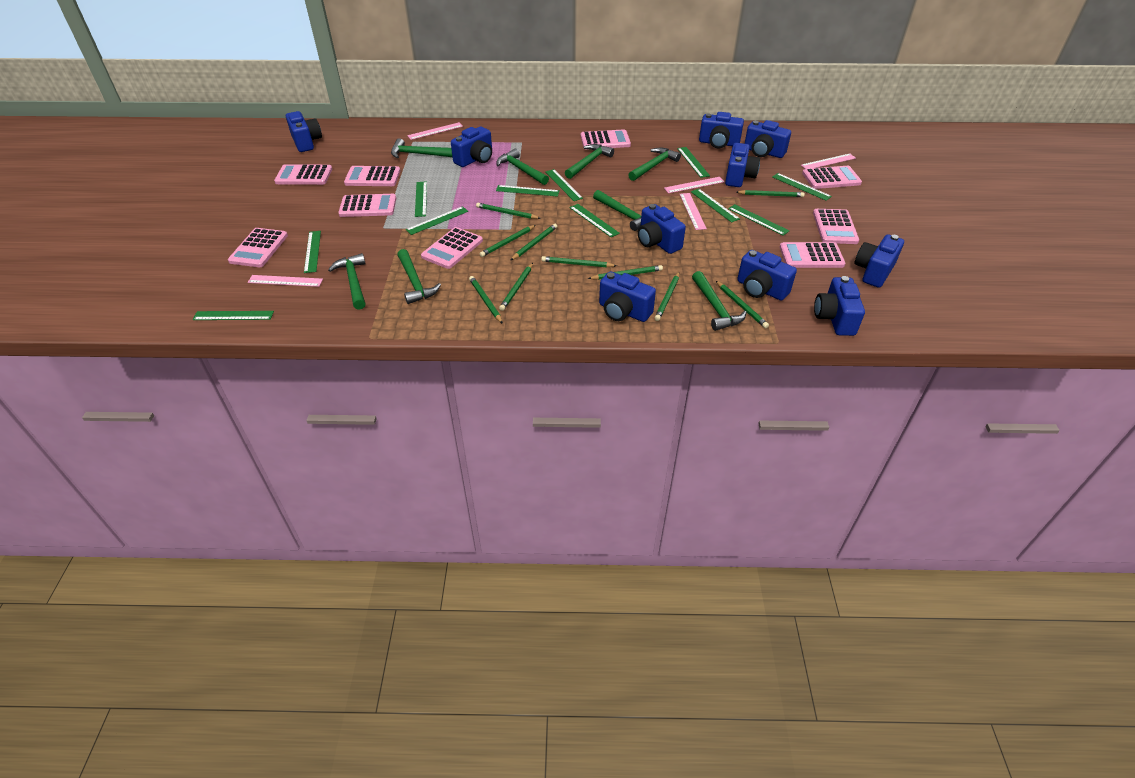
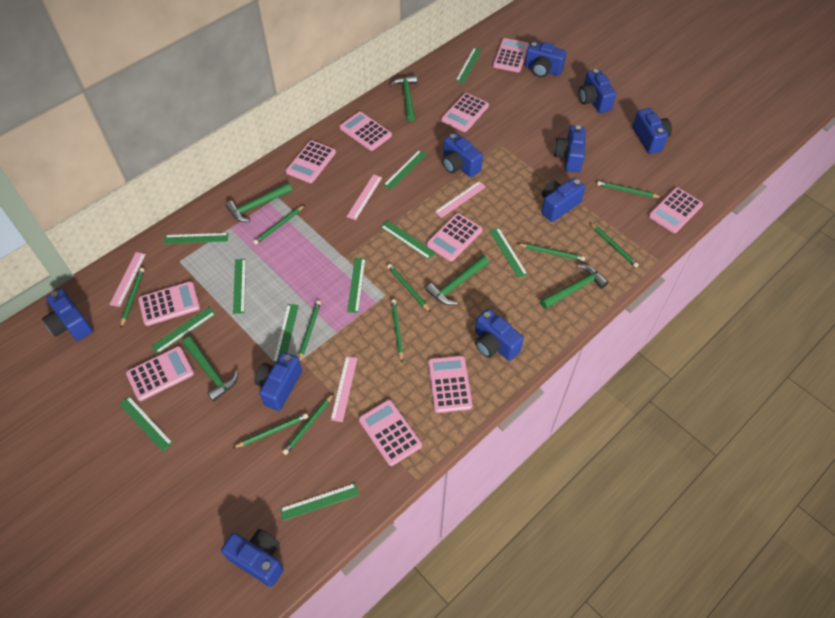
green hammer: 8 -> 5
pink calculator: 9 -> 10
pink ruler: 5 -> 4

